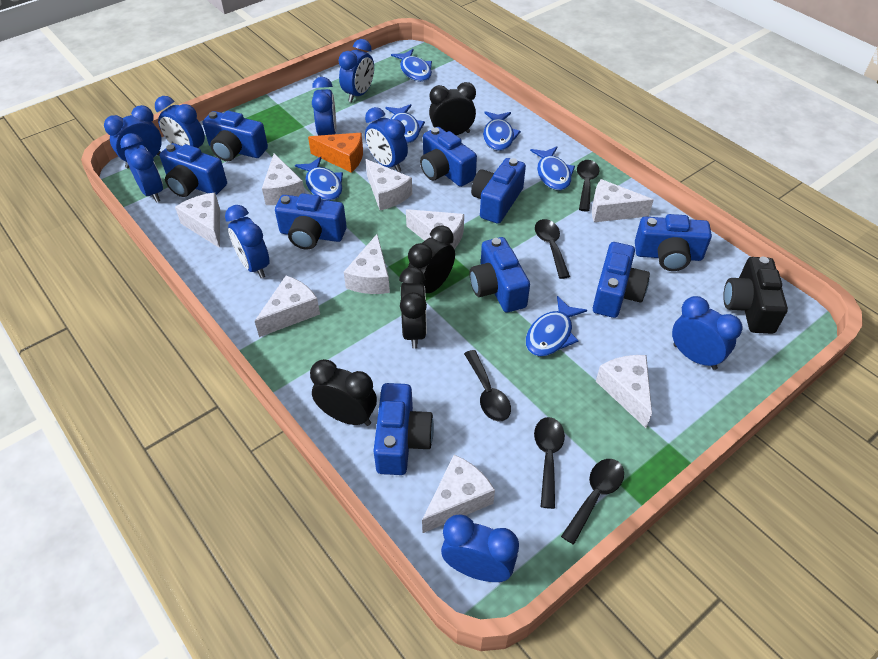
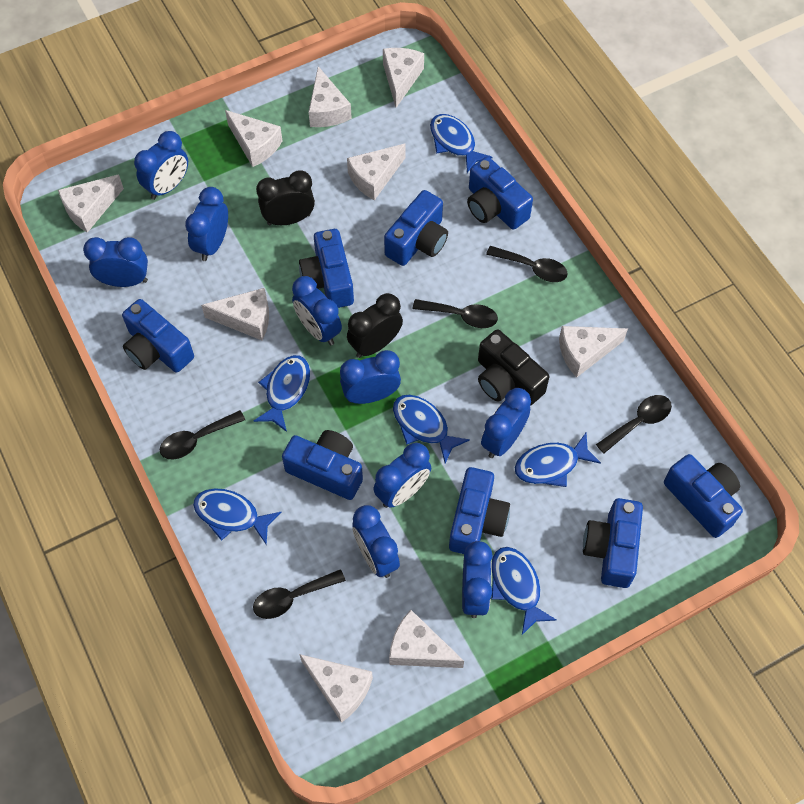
black clock: 4 -> 2
blue camera: 9 -> 8
orange cheese: 1 -> 0

